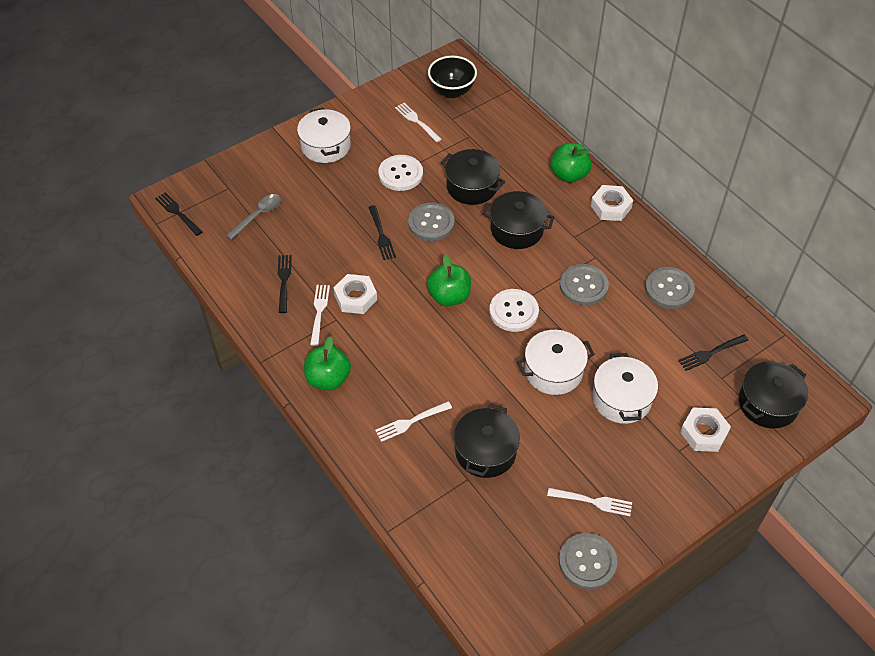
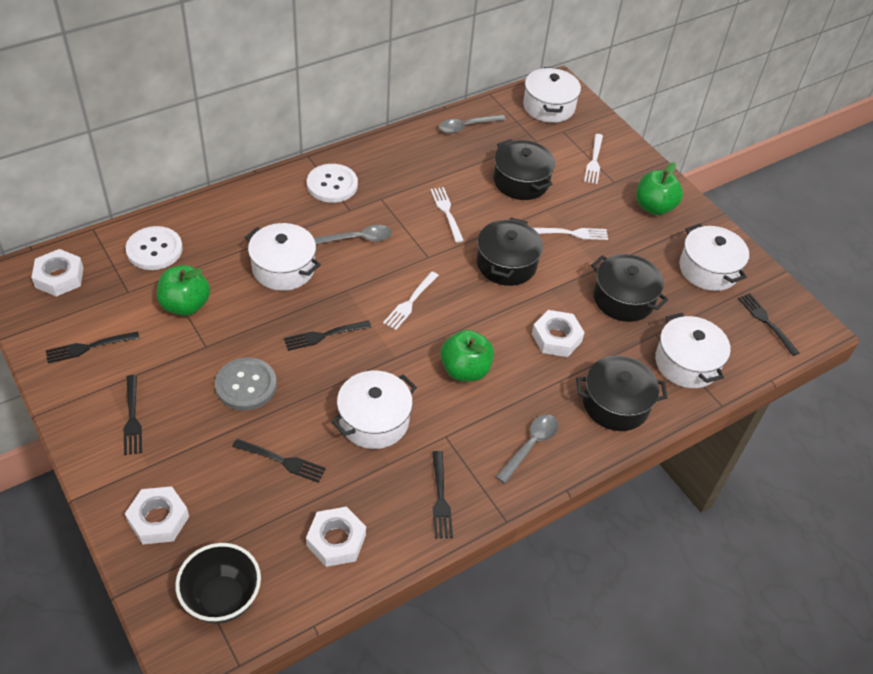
black fork: 4 -> 6
grey button: 4 -> 1
grey spoon: 1 -> 3
white nut: 3 -> 4
white pot: 3 -> 5

